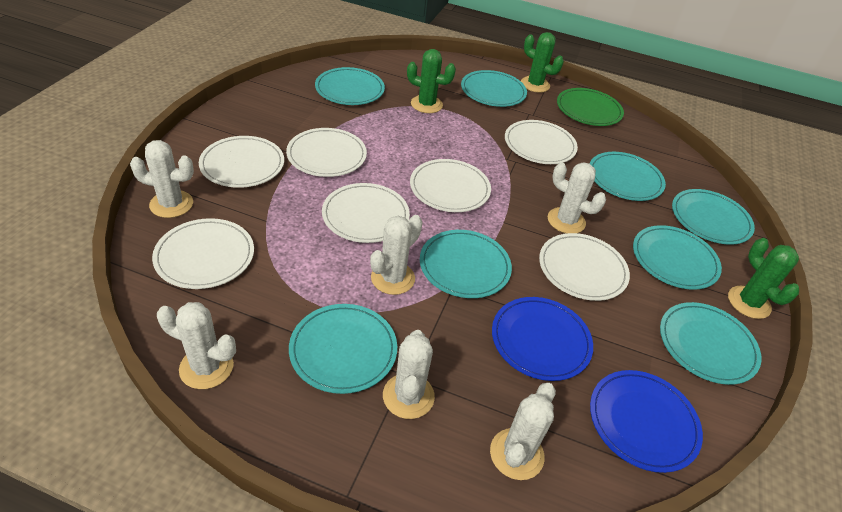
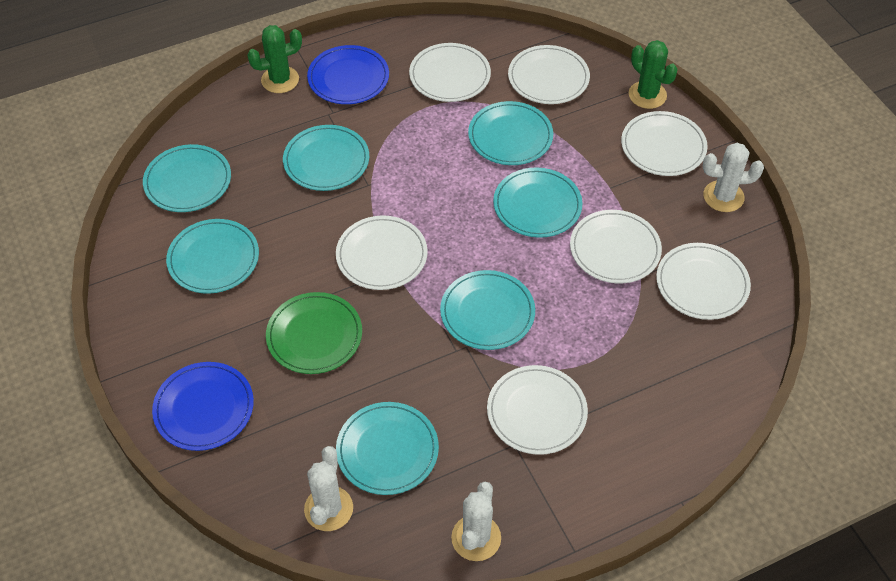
green cactus: 3 -> 2
turquoise plate: 8 -> 7
white cactus: 6 -> 3

